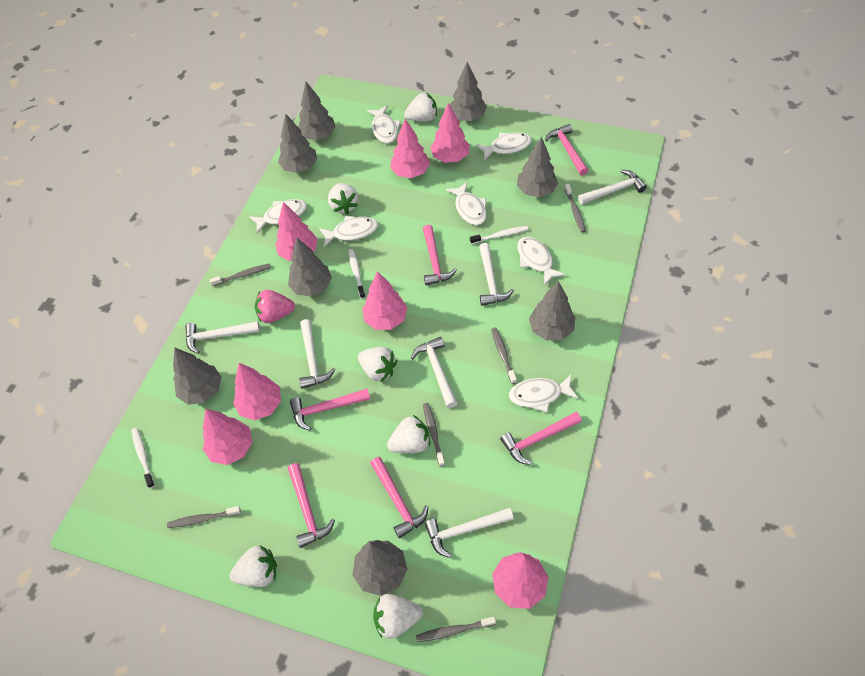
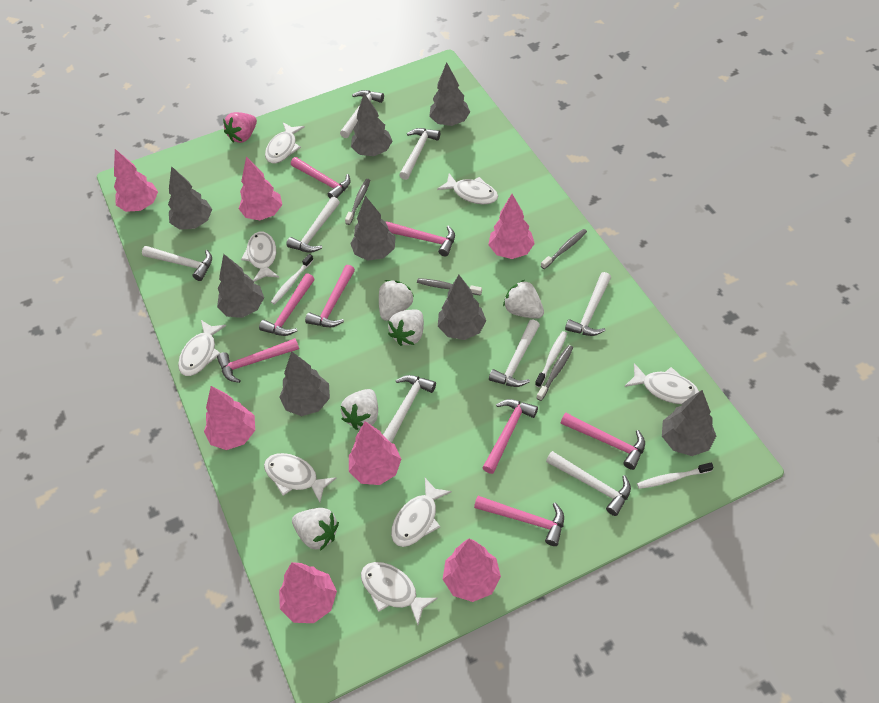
grey toothbrush: 6 -> 4
pink hammer: 6 -> 8
white fish: 7 -> 8
white hammer: 6 -> 8
white strawberry: 6 -> 5

